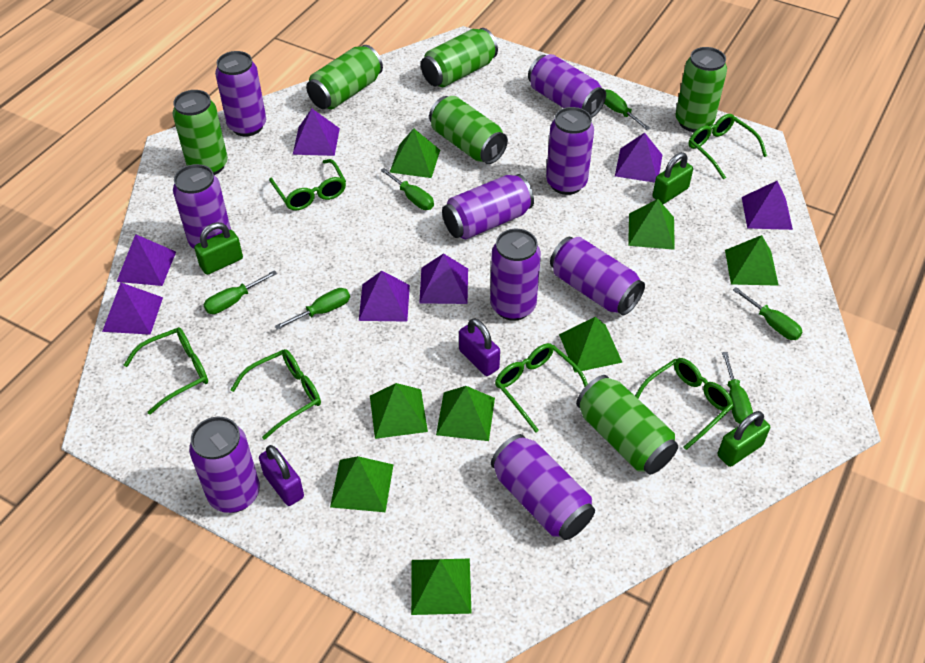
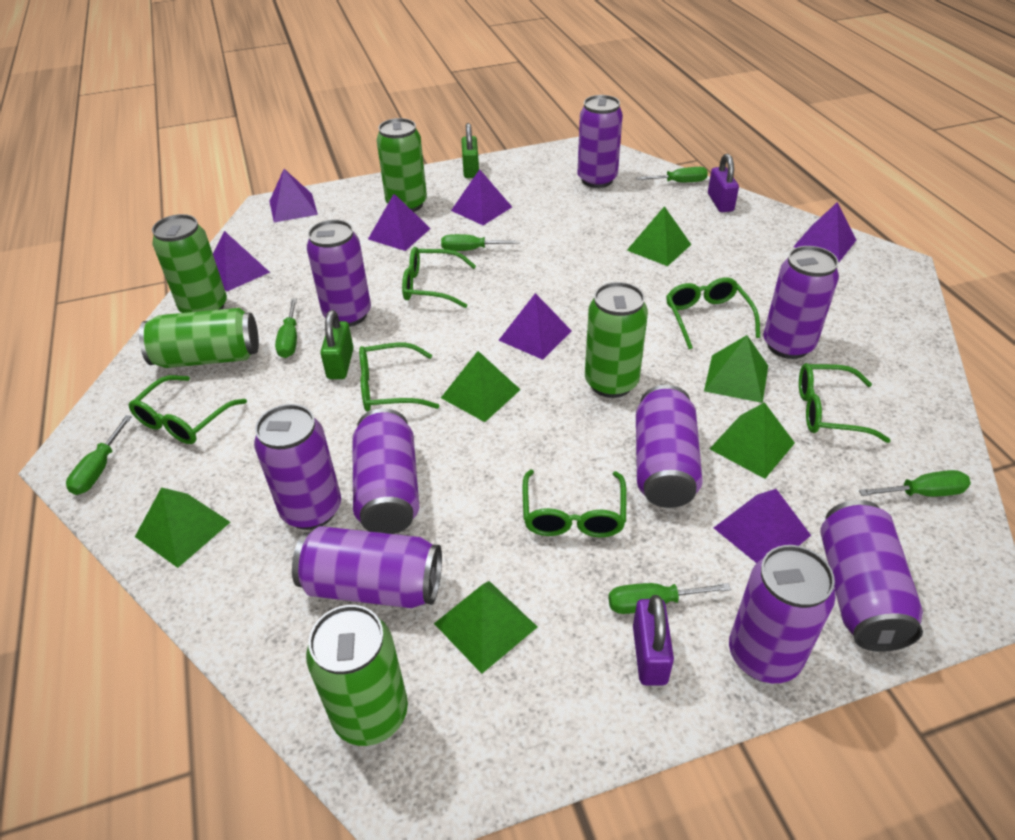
green can: 6 -> 5
green padlock: 3 -> 2
green pyramid: 8 -> 6

